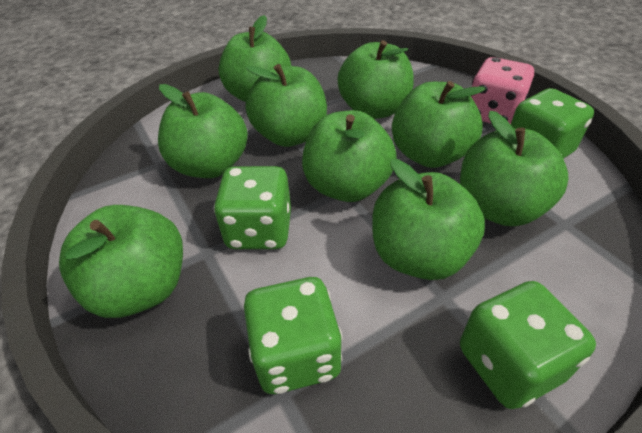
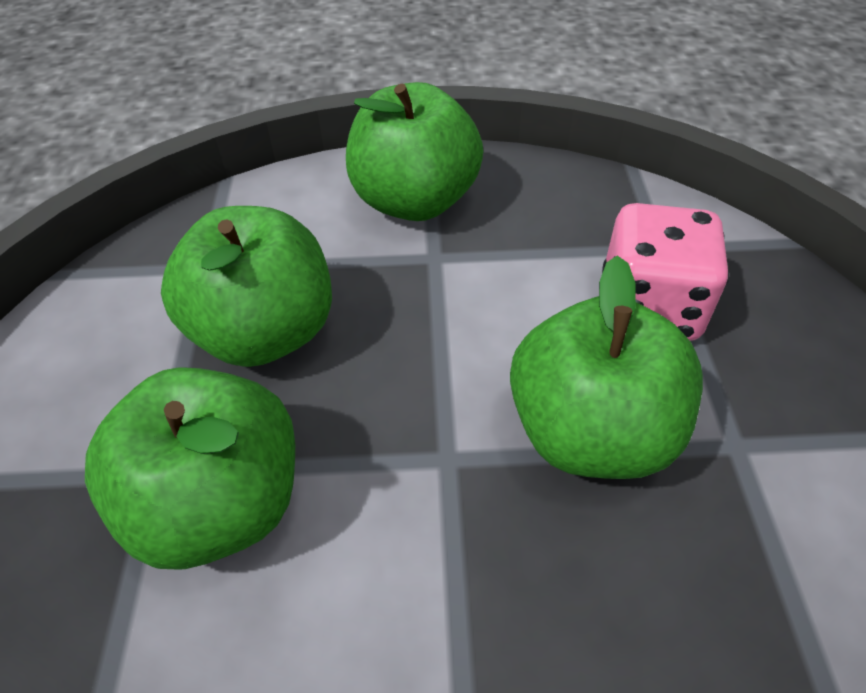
green apple: 9 -> 4
green dice: 4 -> 0

